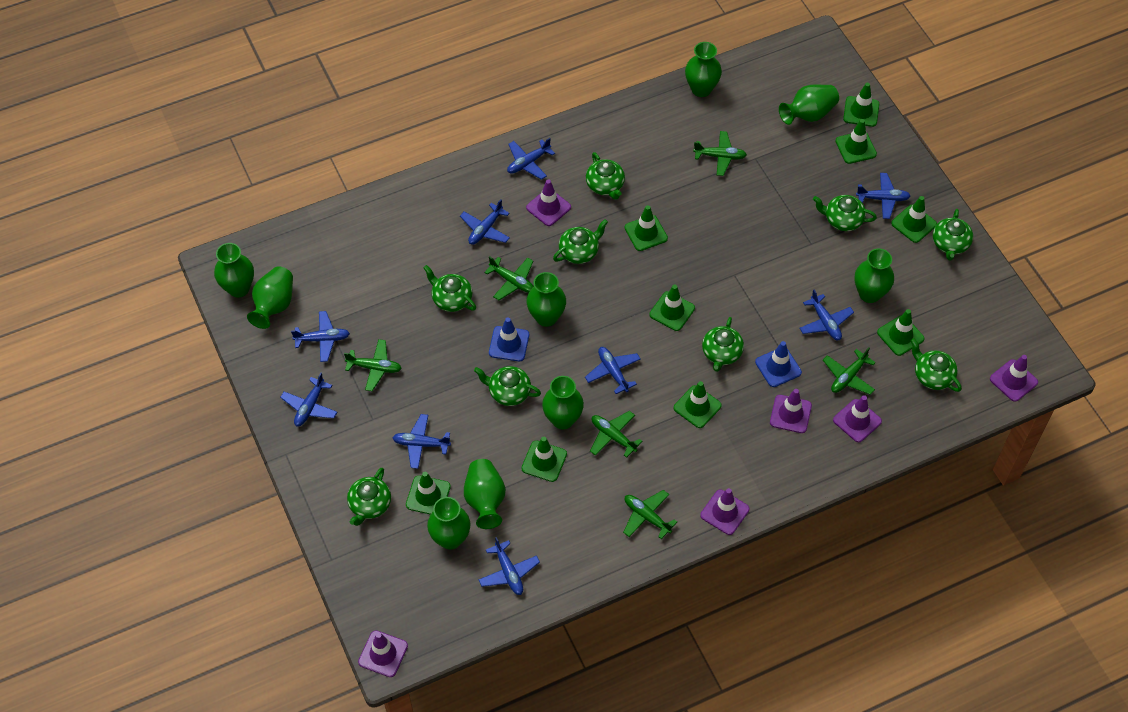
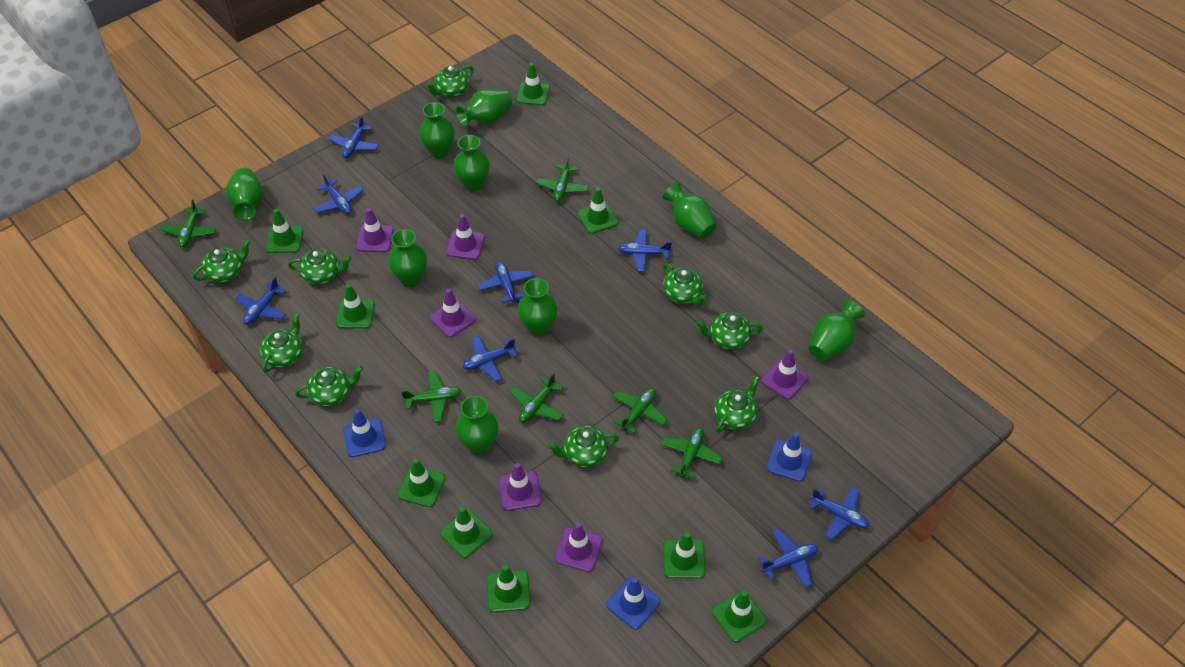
blue plane: 9 -> 8
blue traffic cone: 2 -> 3

